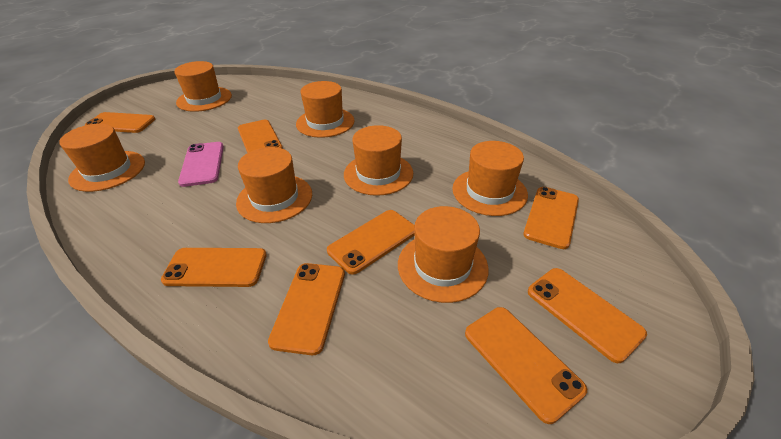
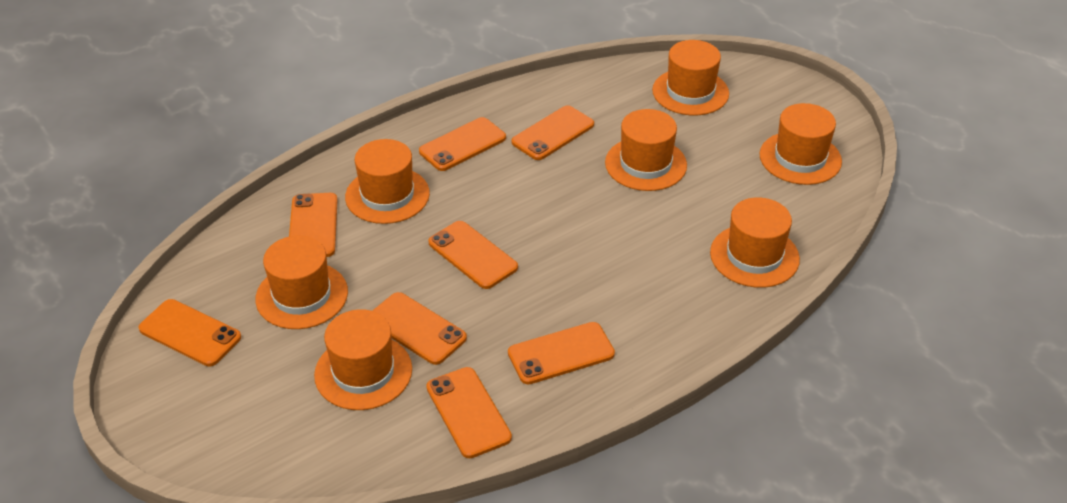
pink phone: 1 -> 0

